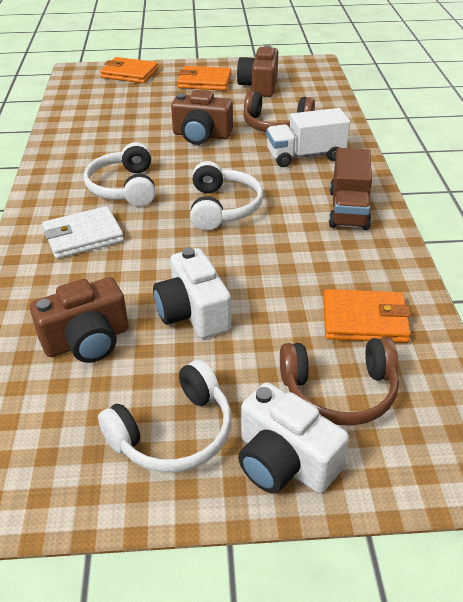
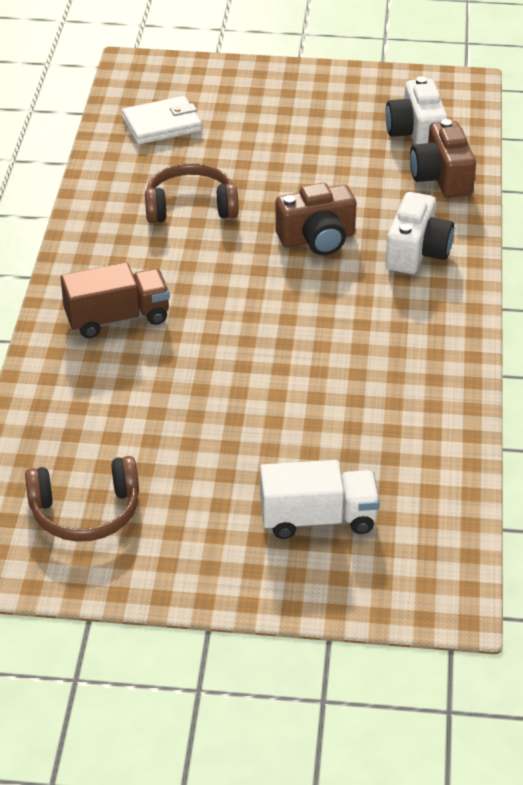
brown camera: 3 -> 2
orange wallet: 3 -> 0
white headphones: 3 -> 0

